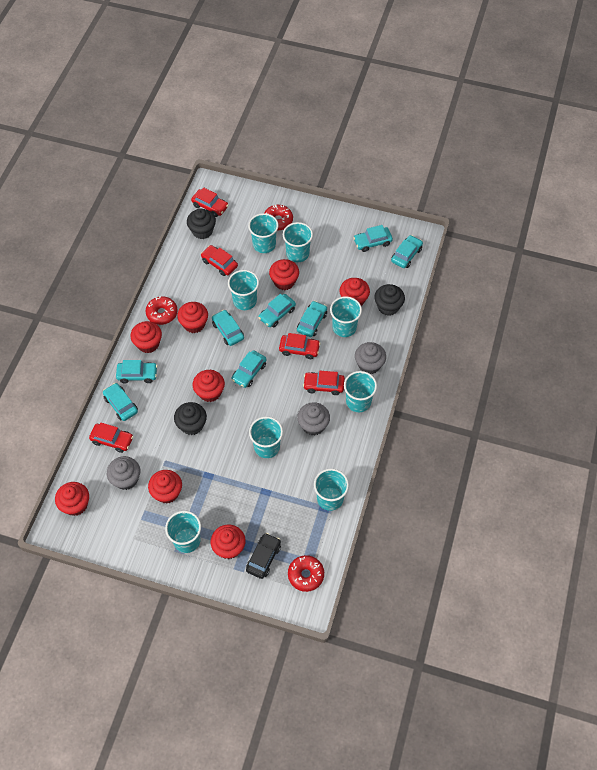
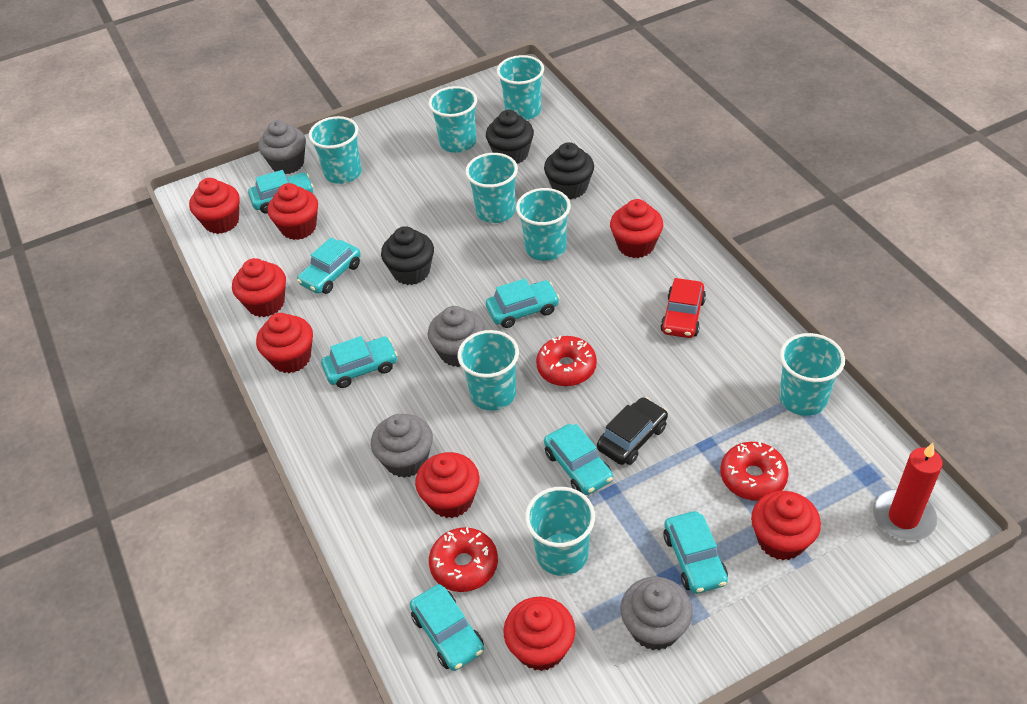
grey cupcake: 3 -> 4
red candle: 0 -> 1
red car: 5 -> 1
turquoise car: 8 -> 7

